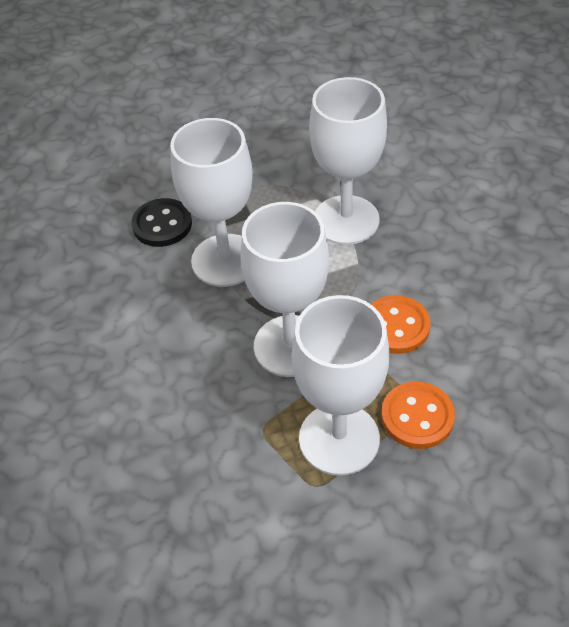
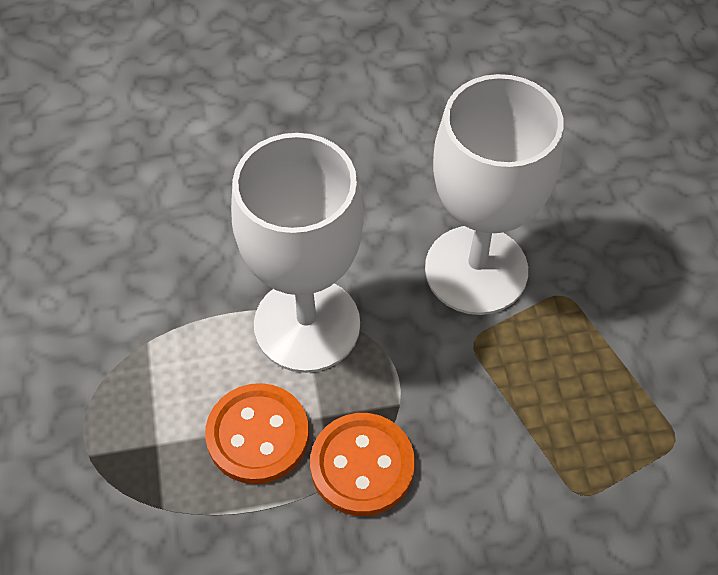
black button: 1 -> 0
white goblet: 4 -> 2

